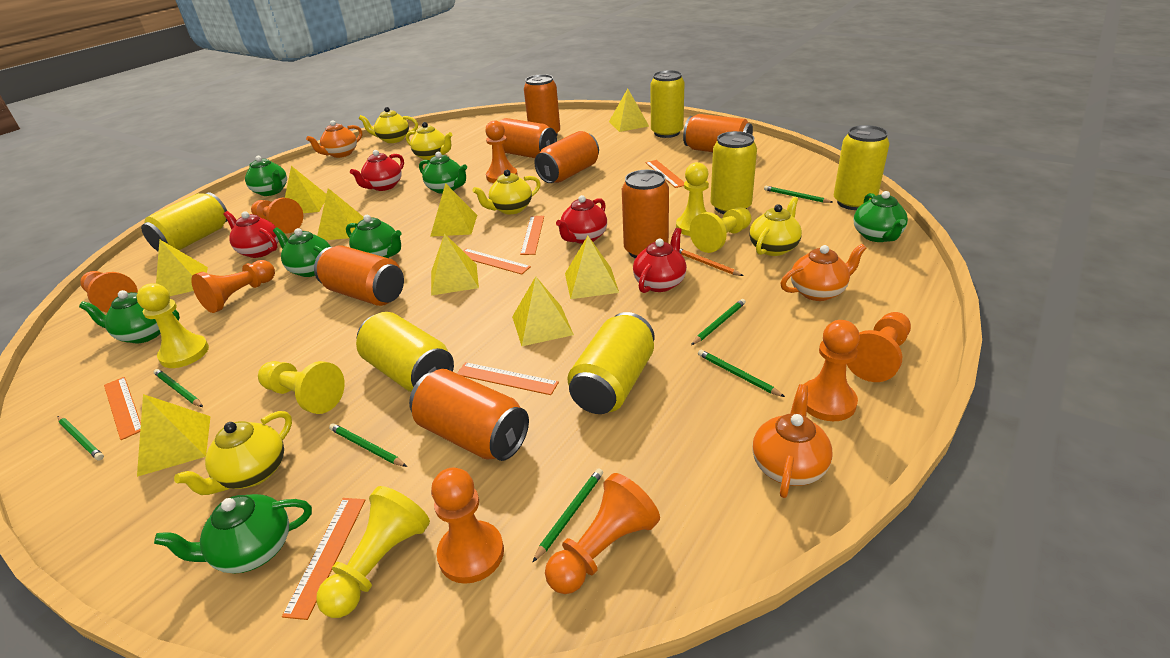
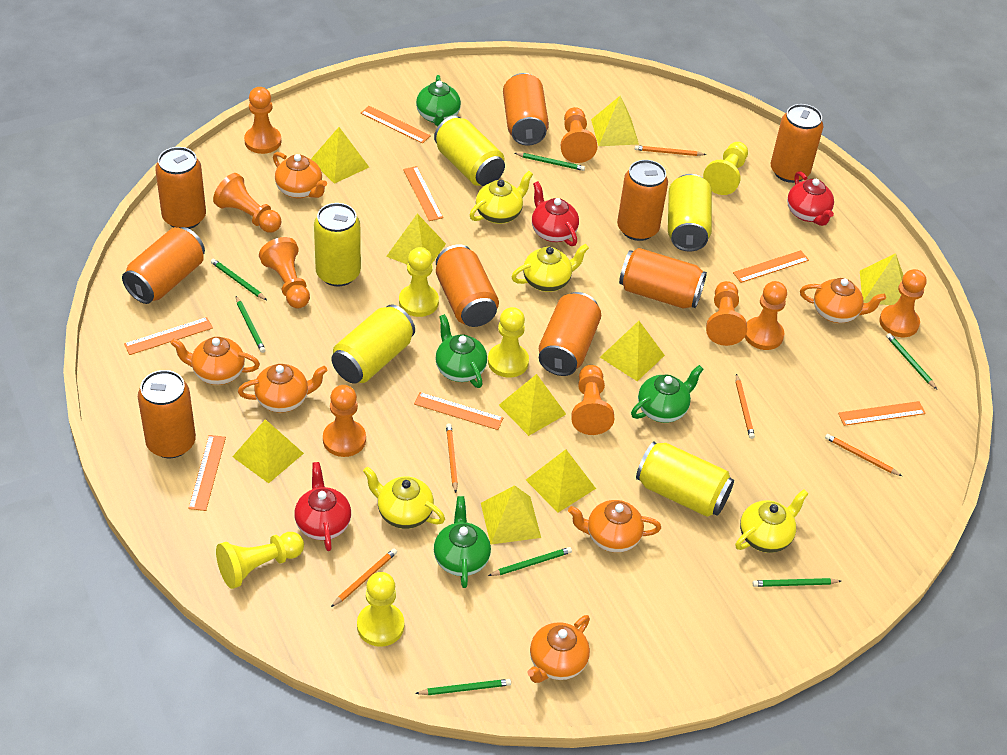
green teapot: 7 -> 4
orange can: 7 -> 9
orange pawn: 8 -> 9
orange pencil: 1 -> 5
orange ruler: 6 -> 7
orange teapot: 3 -> 6
red teapot: 4 -> 3
yellow can: 6 -> 5
yellow teapot: 5 -> 4

